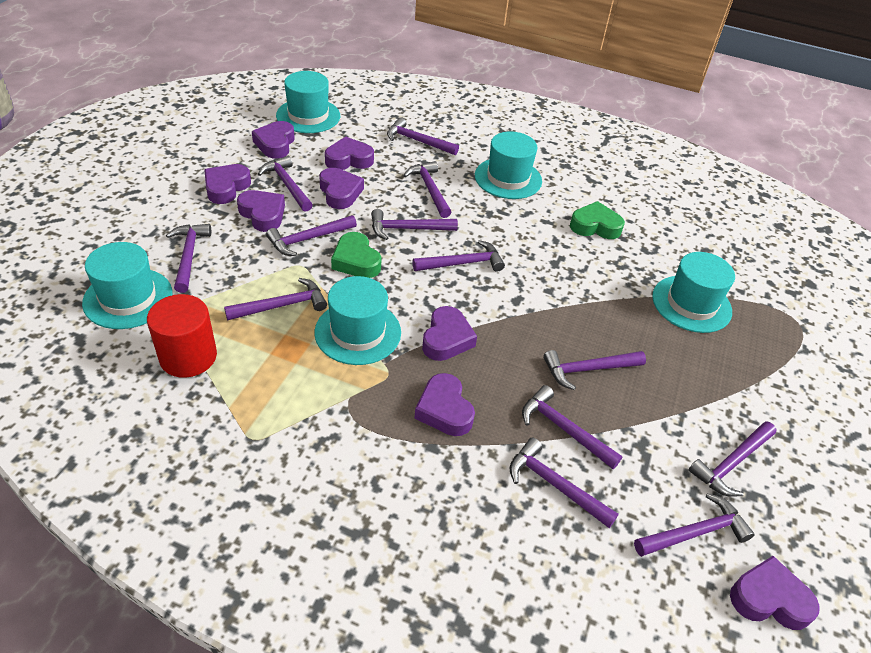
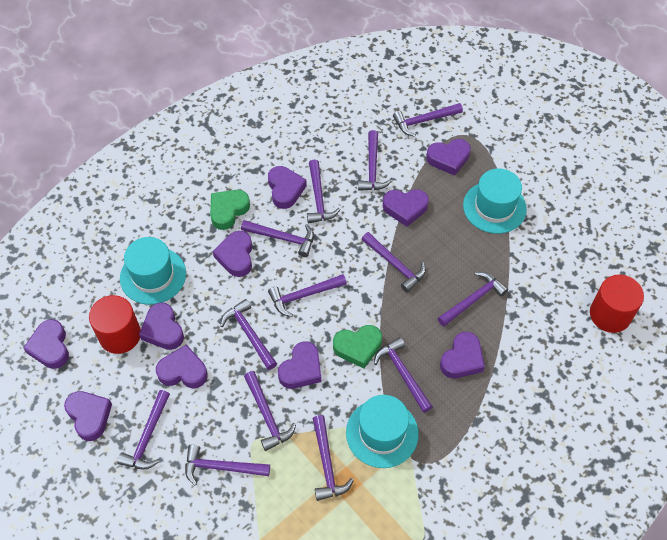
purple heart: 8 -> 10
red cylinder: 1 -> 2
turquoise hat: 5 -> 3

